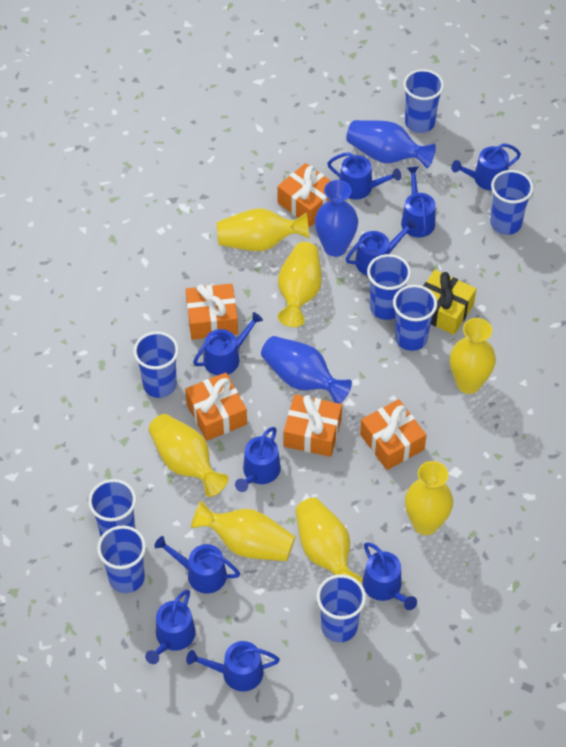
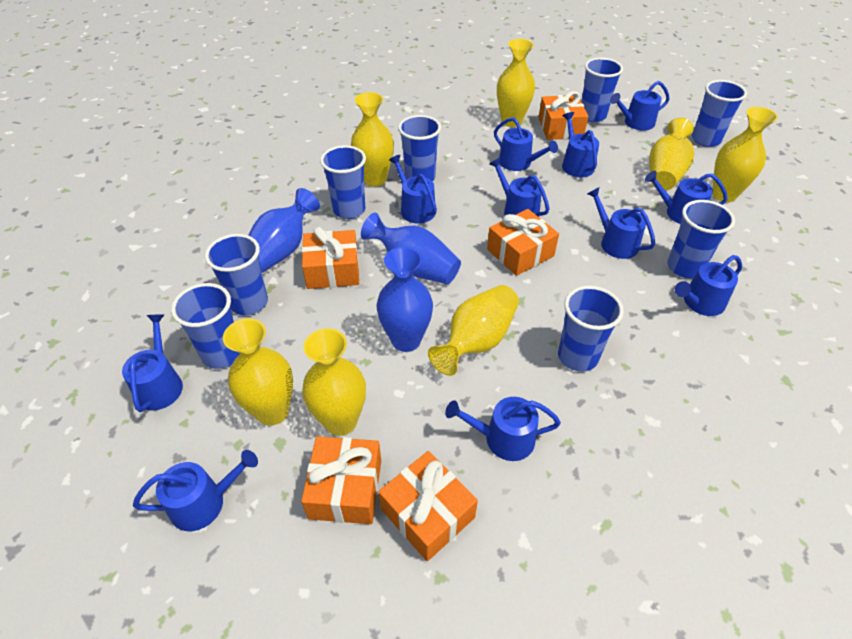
blue watering can: 10 -> 11
yellow gift: 1 -> 0

